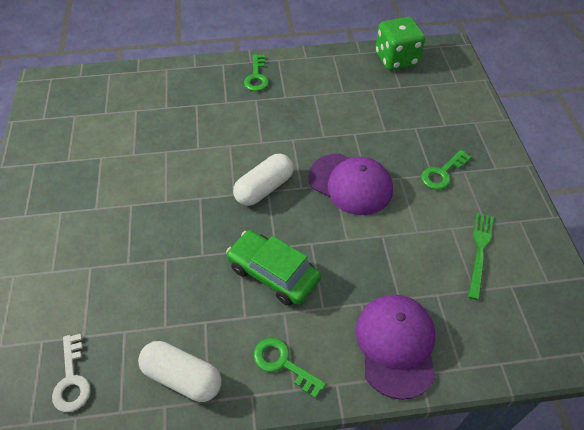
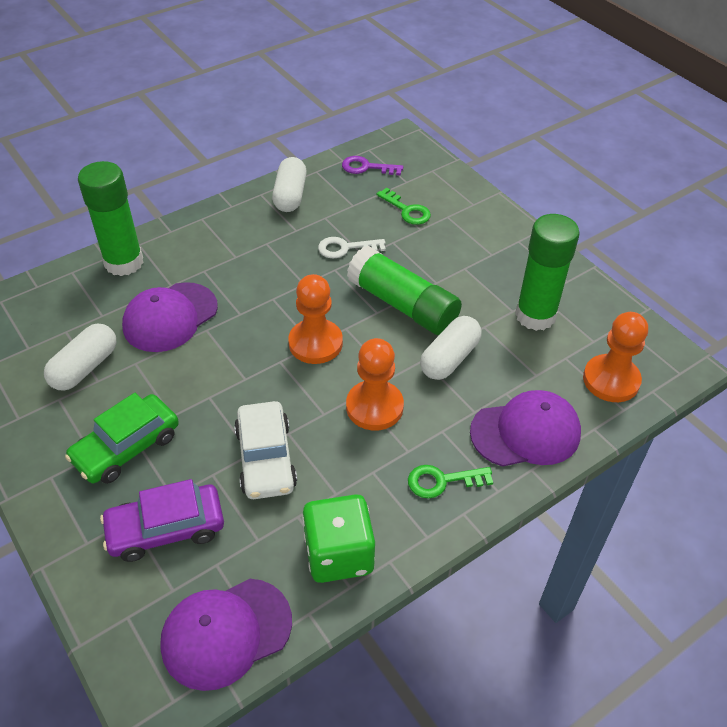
green fork: 1 -> 0
green glue stick: 0 -> 3
green key: 3 -> 2
orange pawn: 0 -> 3
purple cap: 2 -> 3
purple car: 0 -> 1
purple key: 0 -> 1
white capsule: 2 -> 3
white car: 0 -> 1

